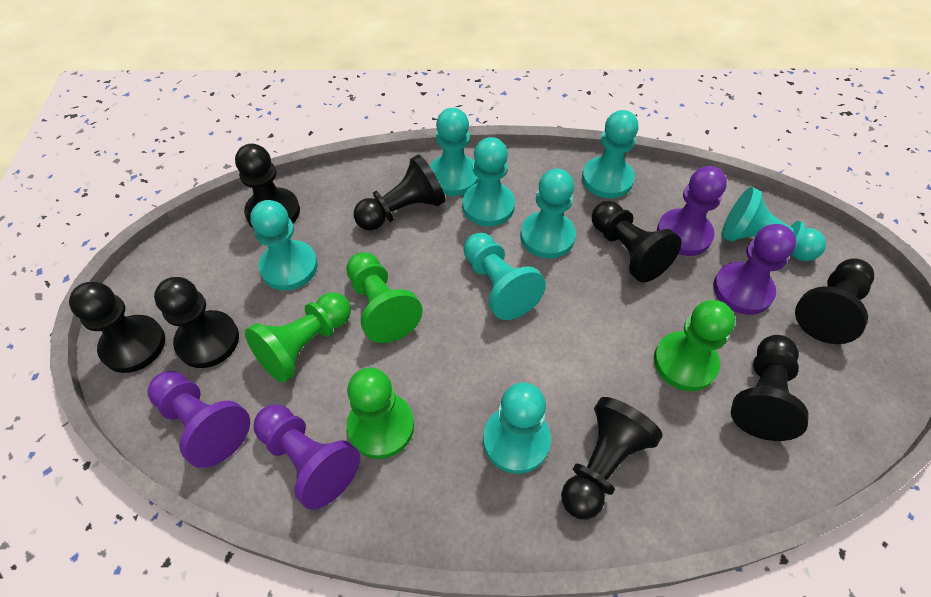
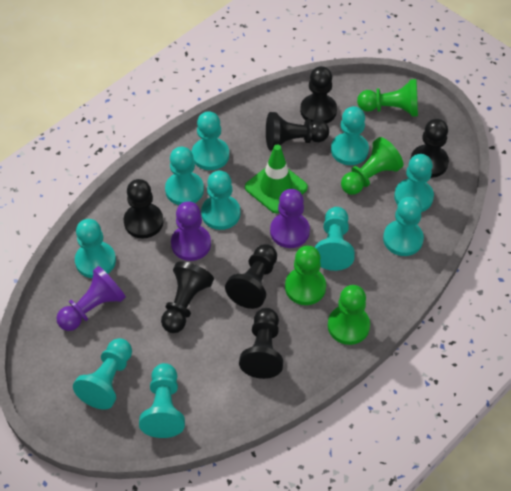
black pawn: 8 -> 7
green traffic cone: 0 -> 1
purple pawn: 4 -> 3
turquoise pawn: 8 -> 10

